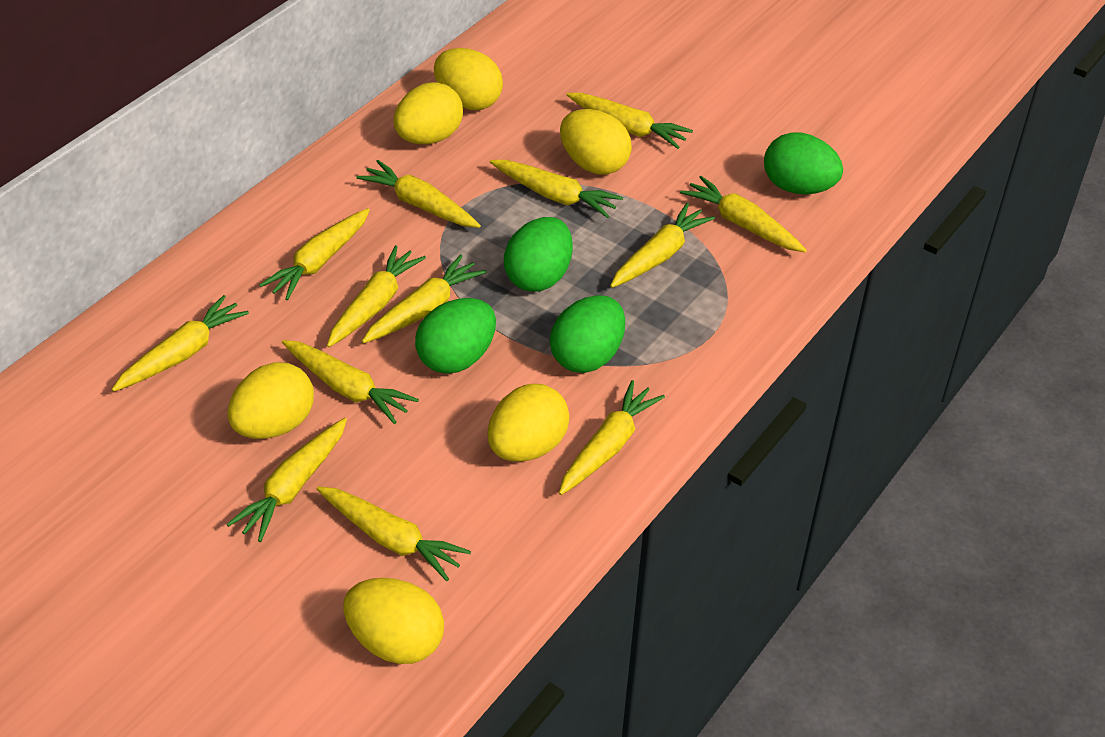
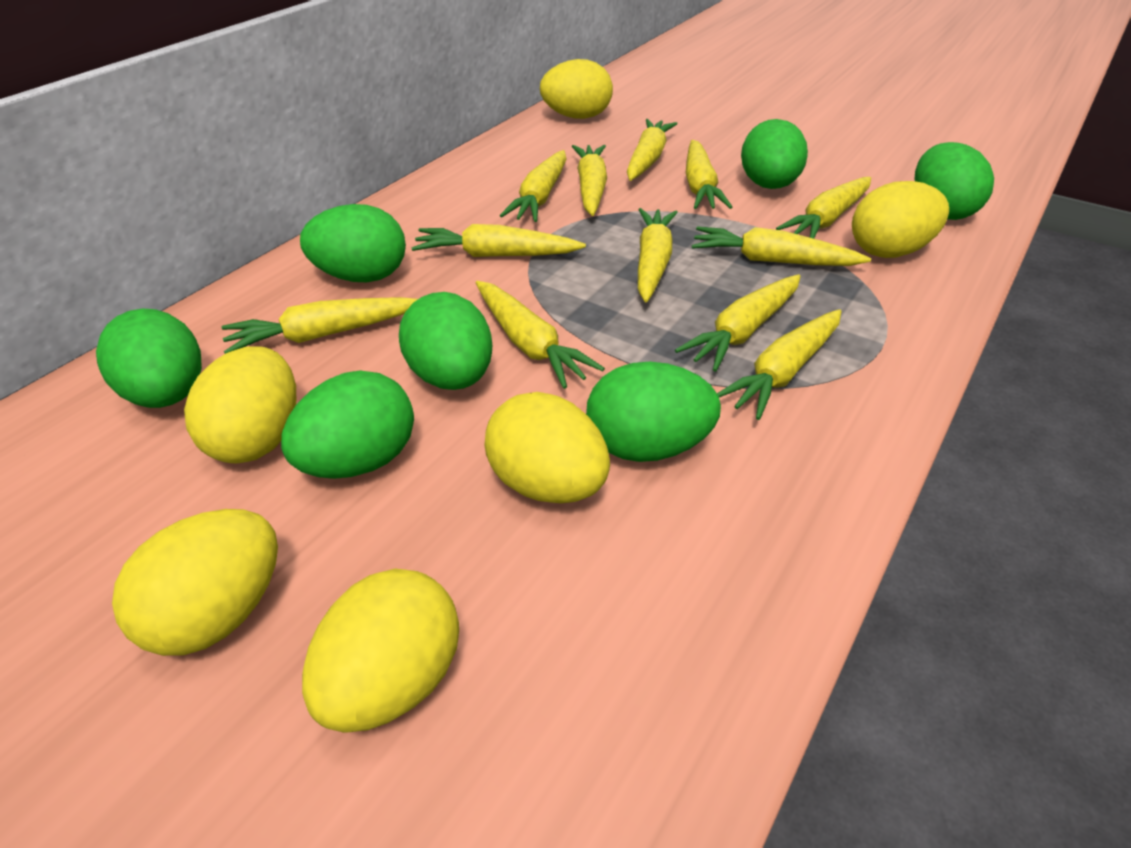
green egg: 4 -> 7
yellow carrot: 13 -> 12

